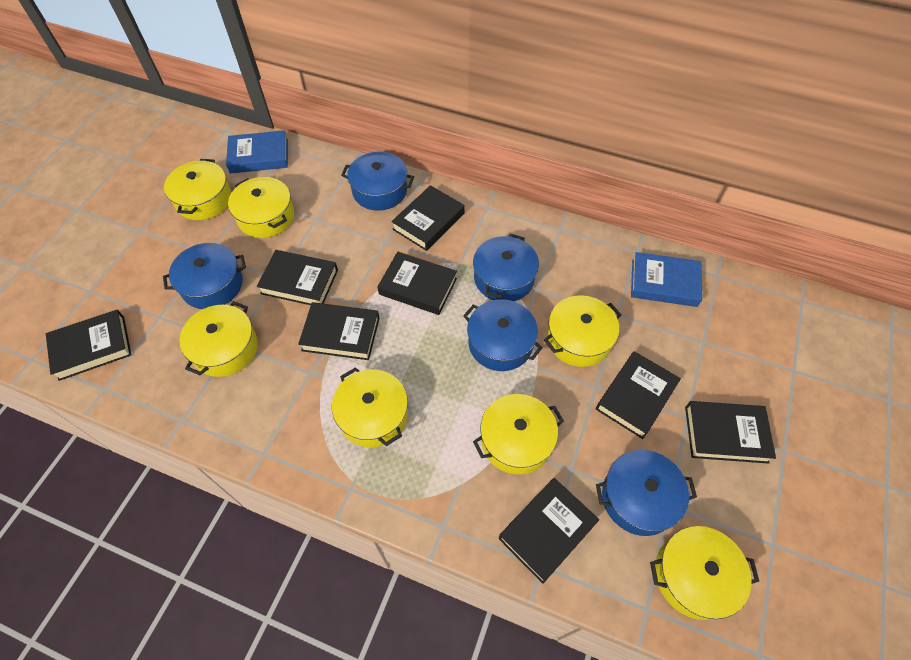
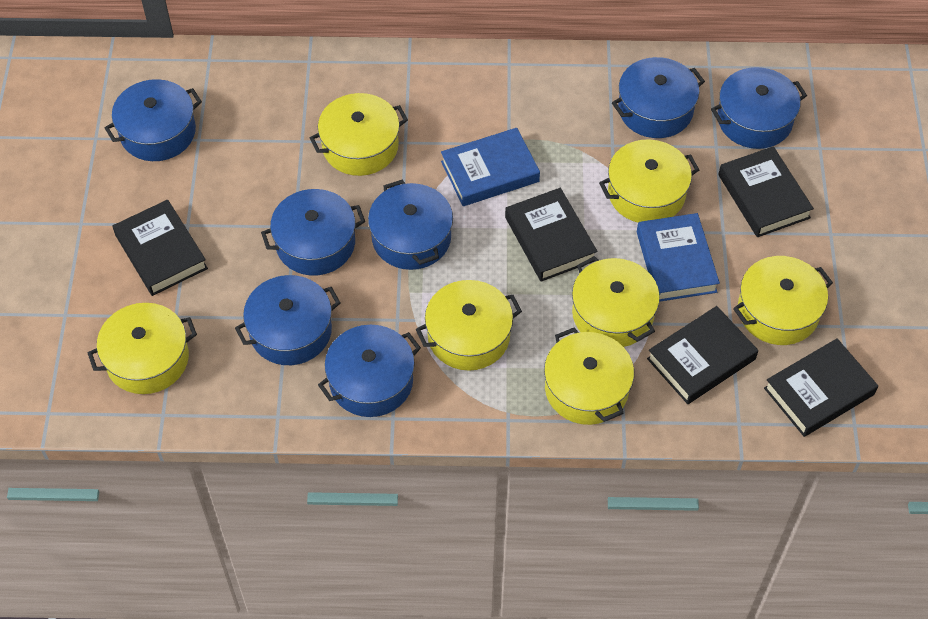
black book: 8 -> 5
blue pot: 5 -> 7

